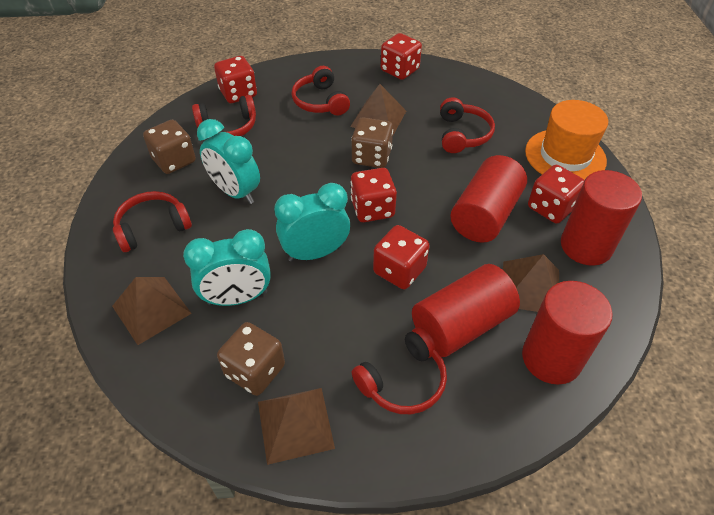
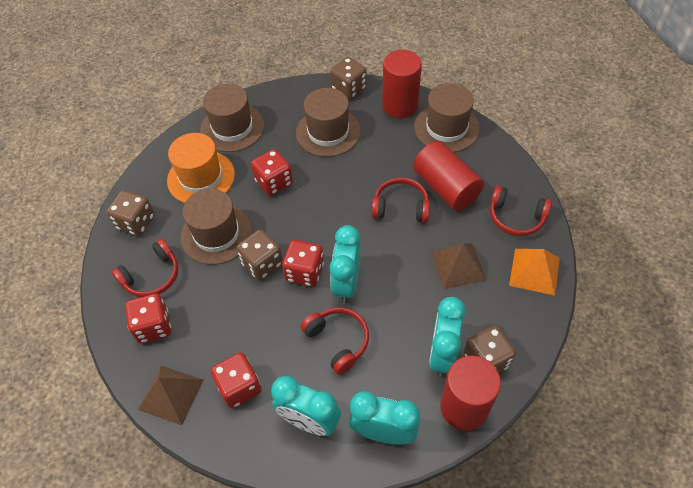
brown dice: 3 -> 4
brown hat: 0 -> 4
brown pyramid: 4 -> 2
orange pyramid: 0 -> 1
red cylinder: 4 -> 3
red dice: 5 -> 4
red headphones: 5 -> 4
turquoise clock: 3 -> 4

